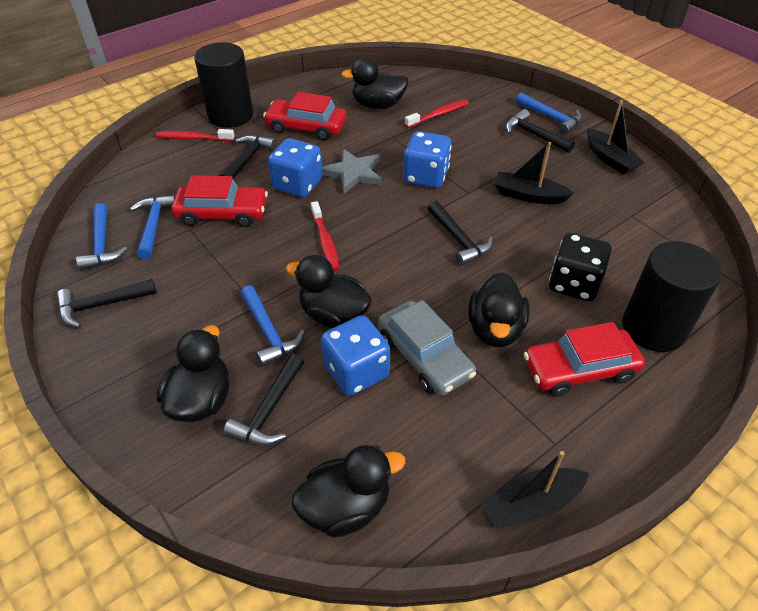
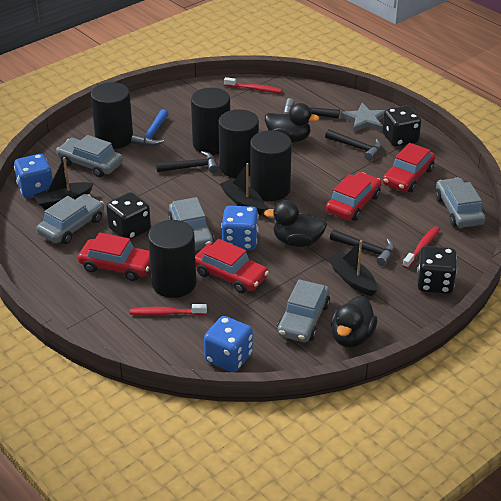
black cylinder: 2 -> 5
black dice: 1 -> 3
black duck: 5 -> 3
black hammer: 5 -> 4
blue hammer: 4 -> 1
grey car: 1 -> 5
red car: 3 -> 4

